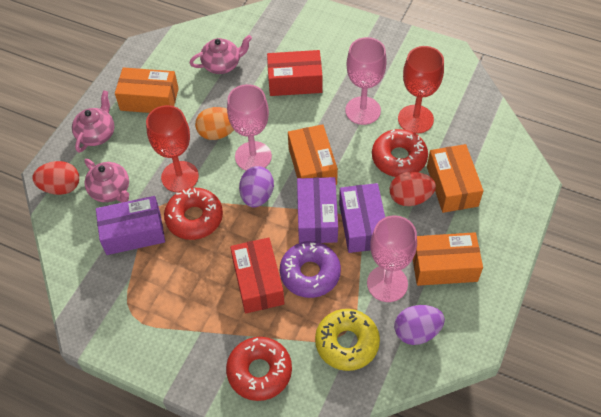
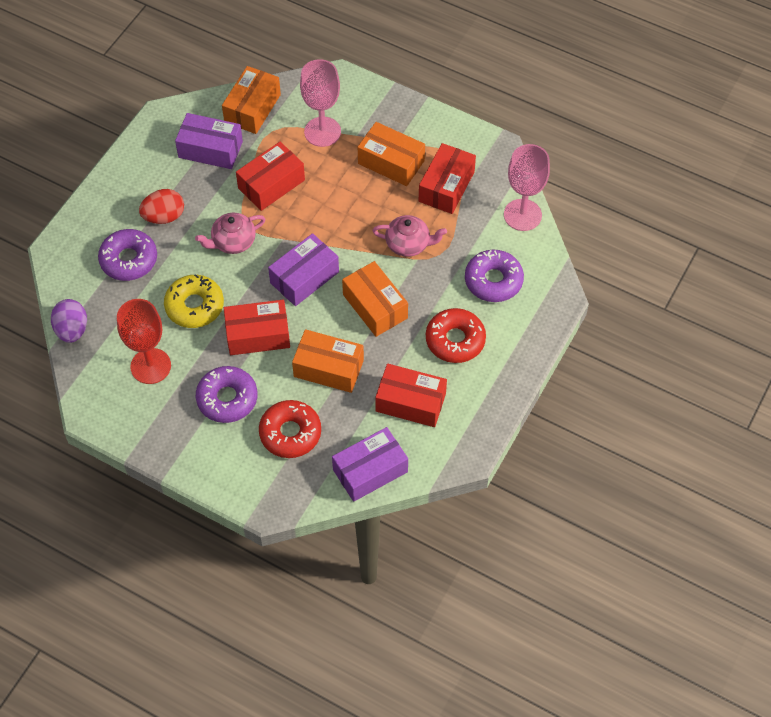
orange egg: 1 -> 0
pink goblet: 3 -> 2
pink teapot: 3 -> 2
purple donut: 1 -> 3
purple egg: 2 -> 1
red box: 2 -> 4
red donut: 3 -> 2
red egg: 2 -> 1
red goblet: 2 -> 1

